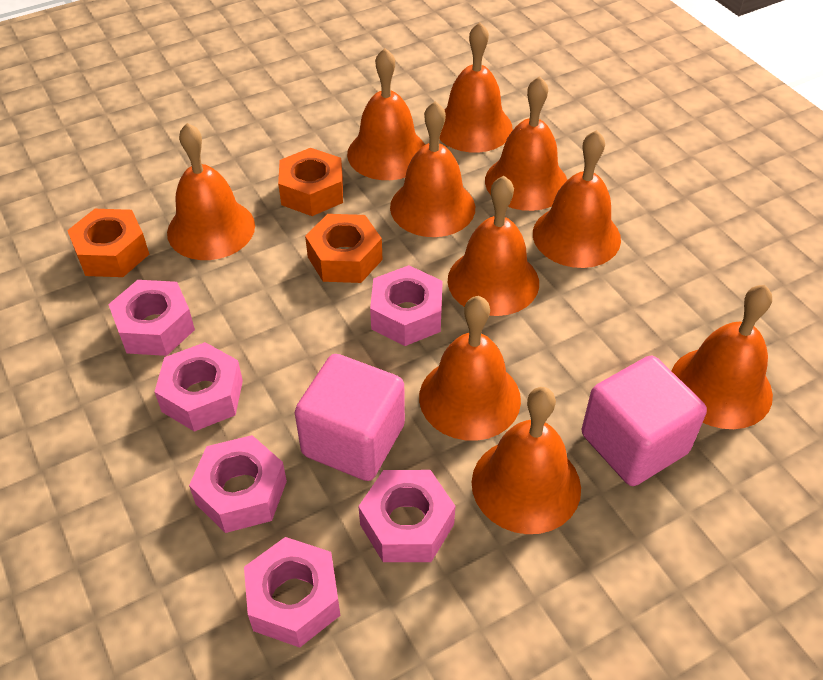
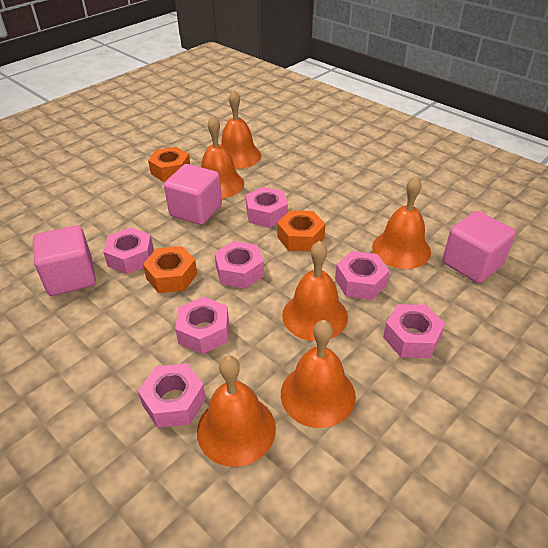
orange bell: 10 -> 6
pink cube: 2 -> 3
pink nut: 6 -> 7

